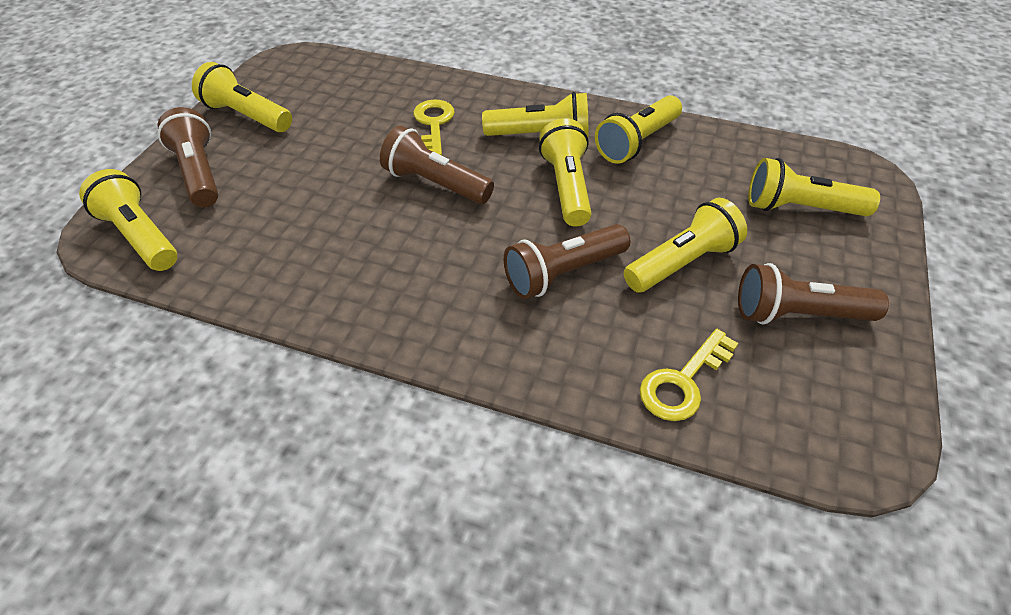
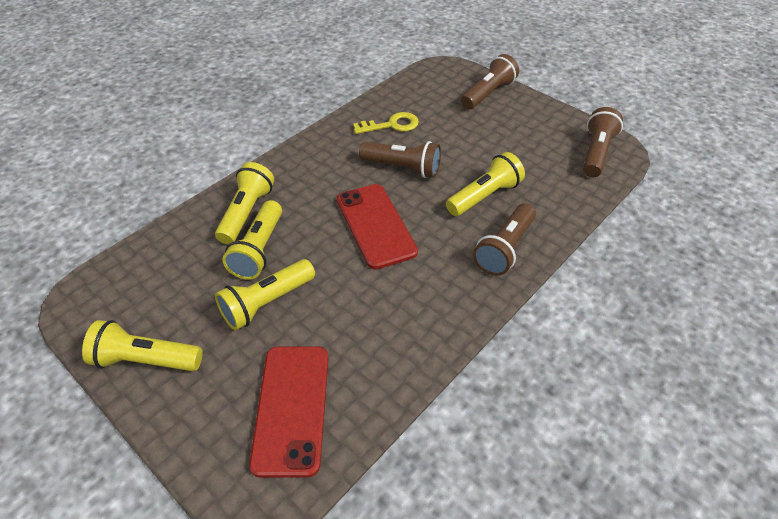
red phone: 0 -> 2
yellow flashlight: 7 -> 5
yellow key: 2 -> 1

